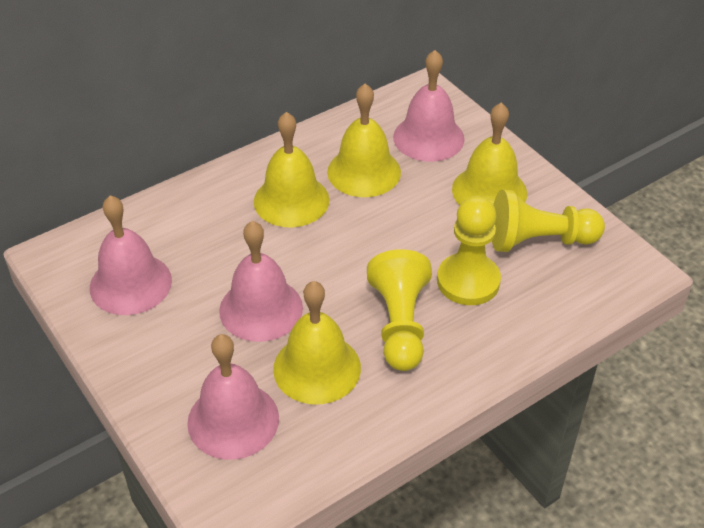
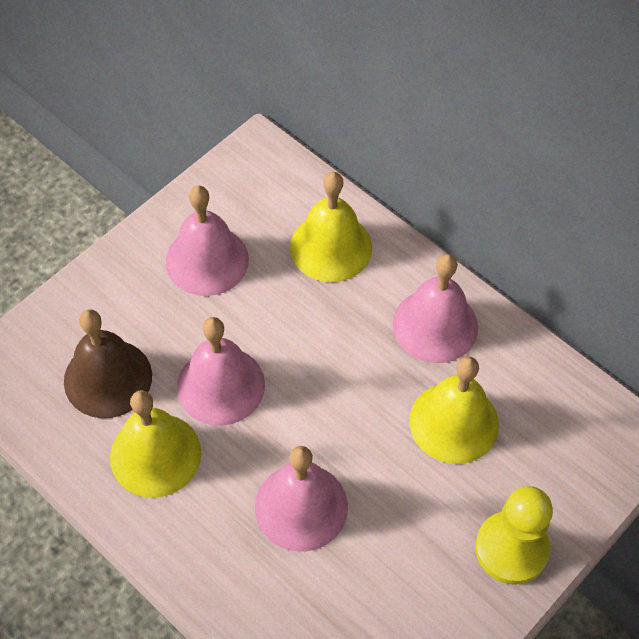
brown bell: 0 -> 1
yellow bell: 4 -> 3
yellow pawn: 3 -> 1

